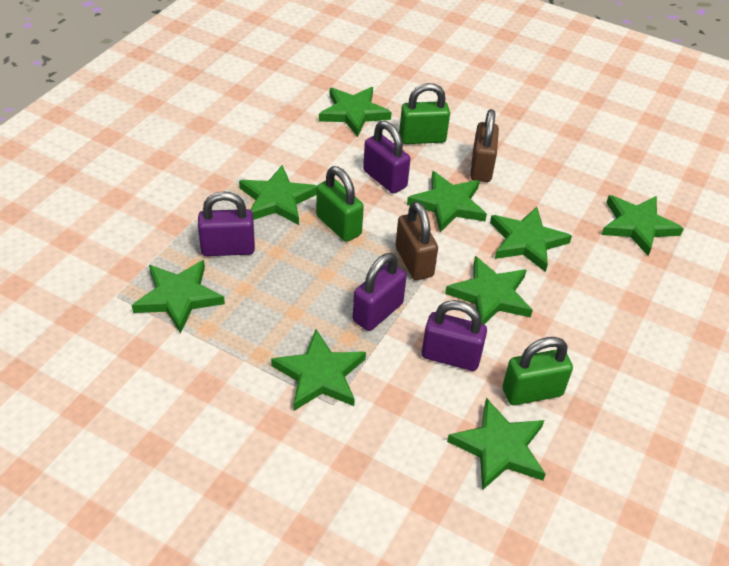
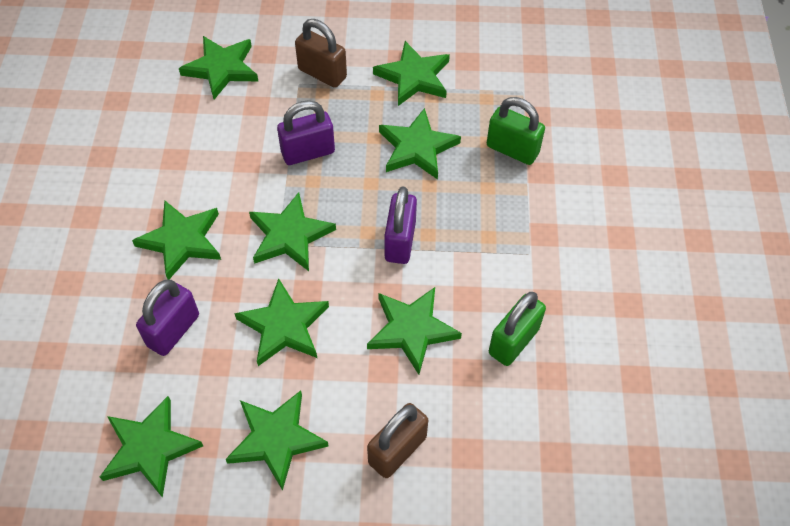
green padlock: 3 -> 2
purple padlock: 4 -> 3

